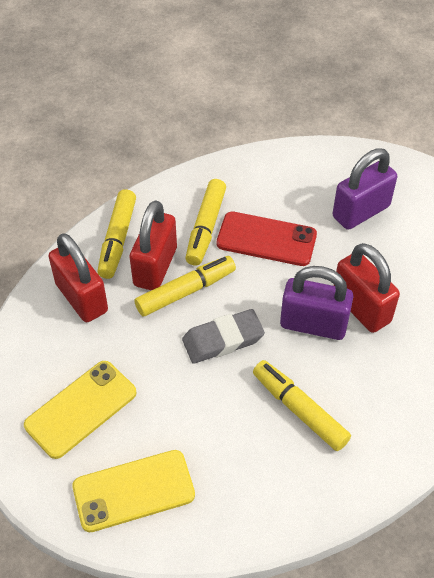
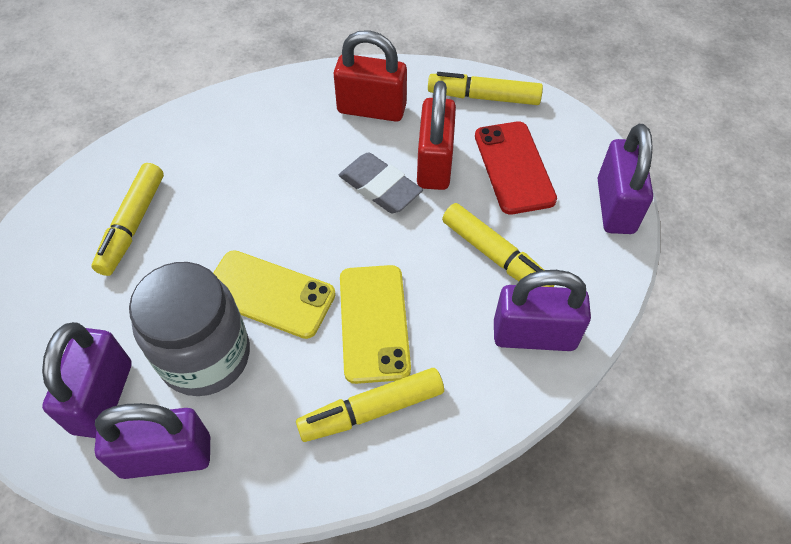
grey jar: 0 -> 1
purple padlock: 2 -> 4
red padlock: 3 -> 2

